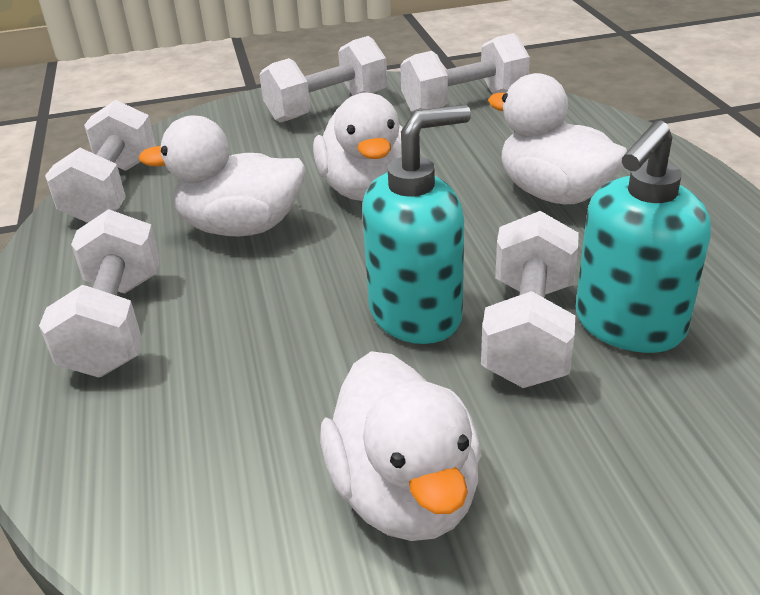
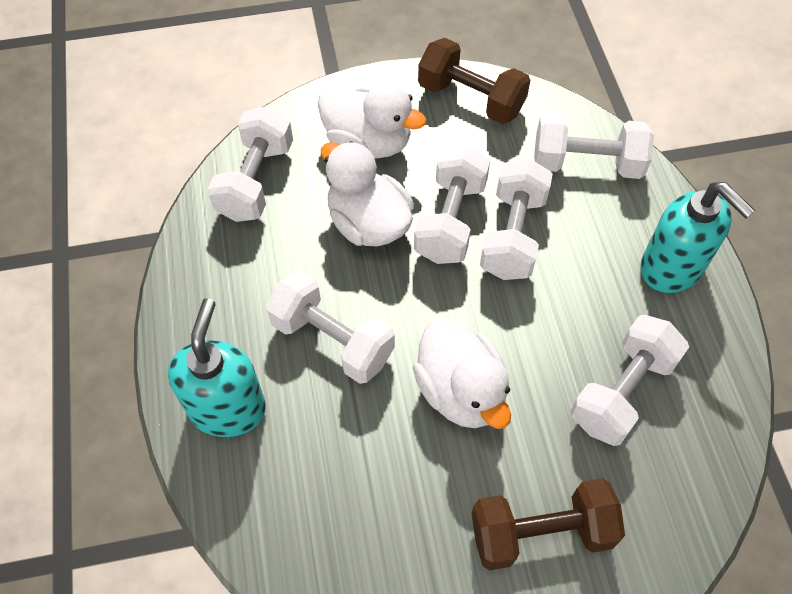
brown dumbbell: 0 -> 2
white duck: 4 -> 3
white dumbbell: 5 -> 6

